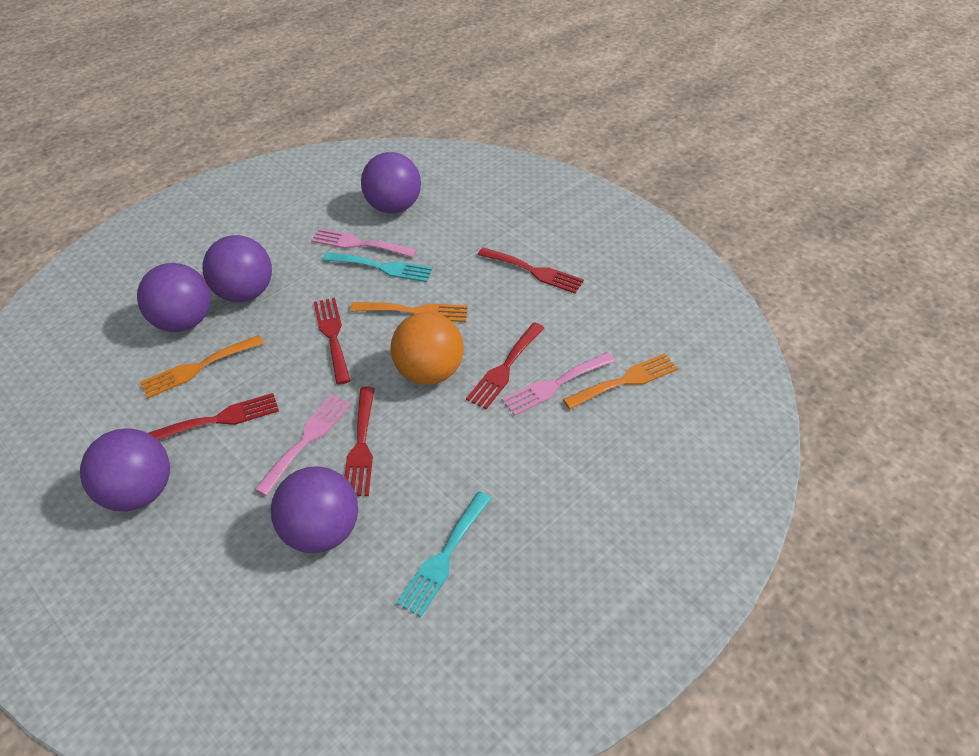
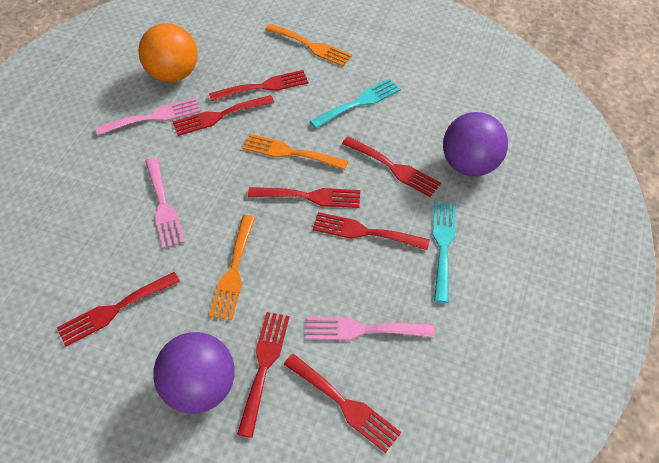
purple ball: 5 -> 2
red fork: 5 -> 8

